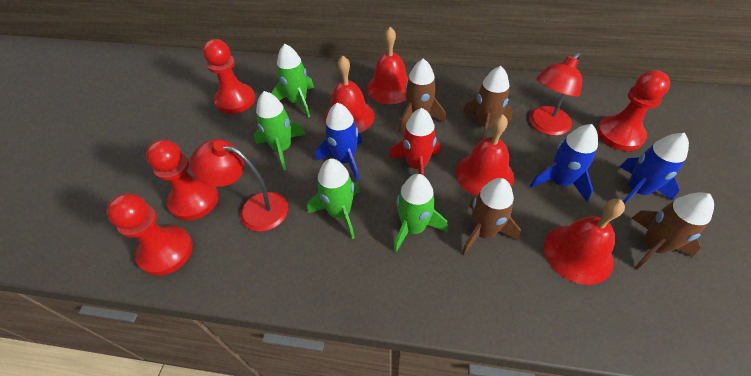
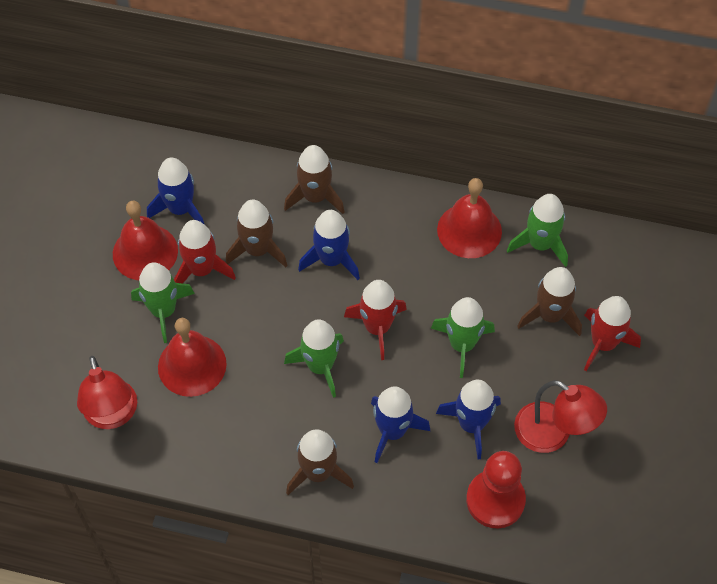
blue rocket: 3 -> 4
red bell: 4 -> 3
red pawn: 4 -> 1
red rocket: 1 -> 3

